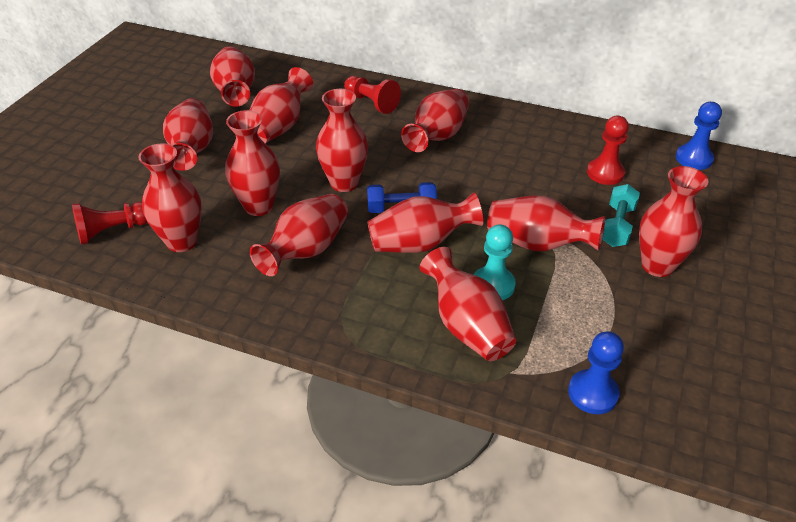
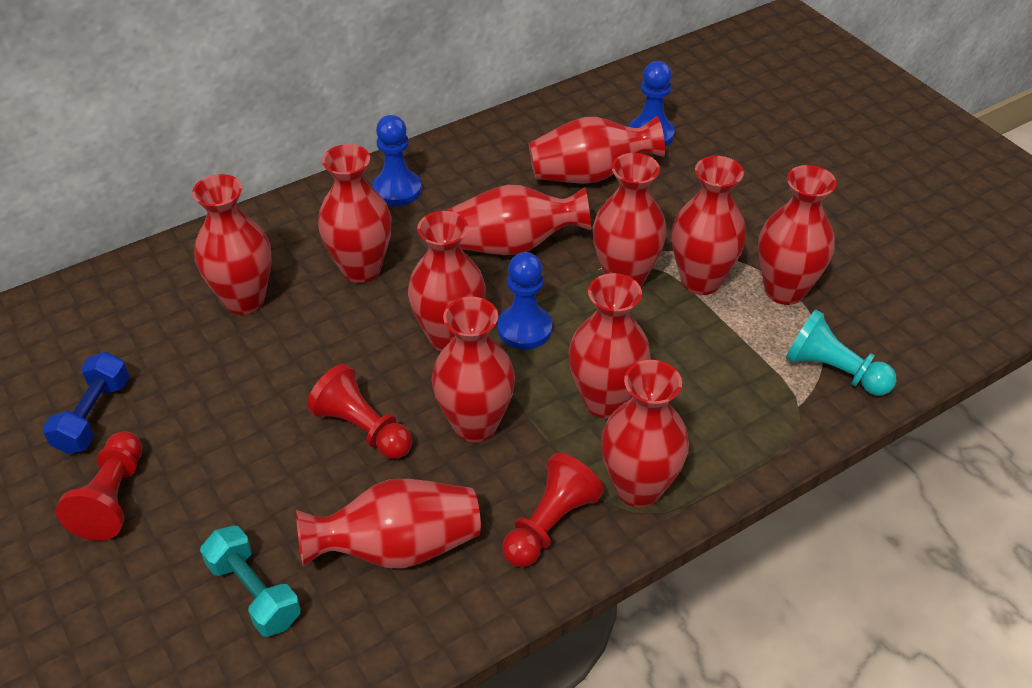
blue pawn: 2 -> 3

